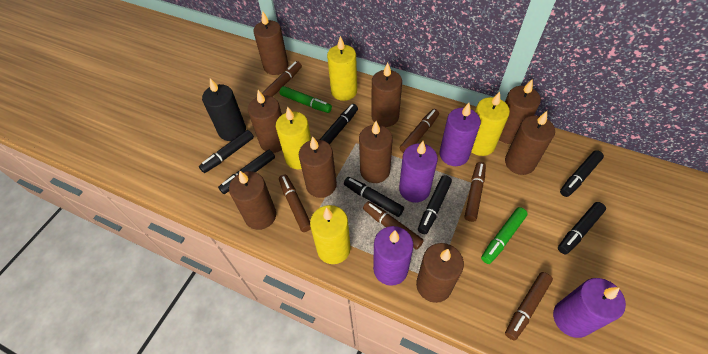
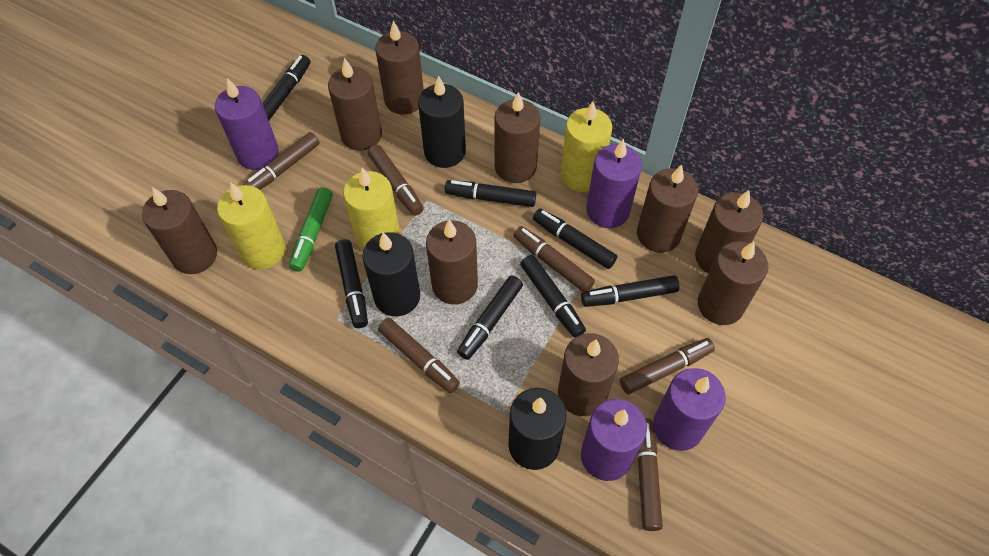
black candle: 1 -> 3
green marker: 2 -> 1
yellow candle: 4 -> 3

